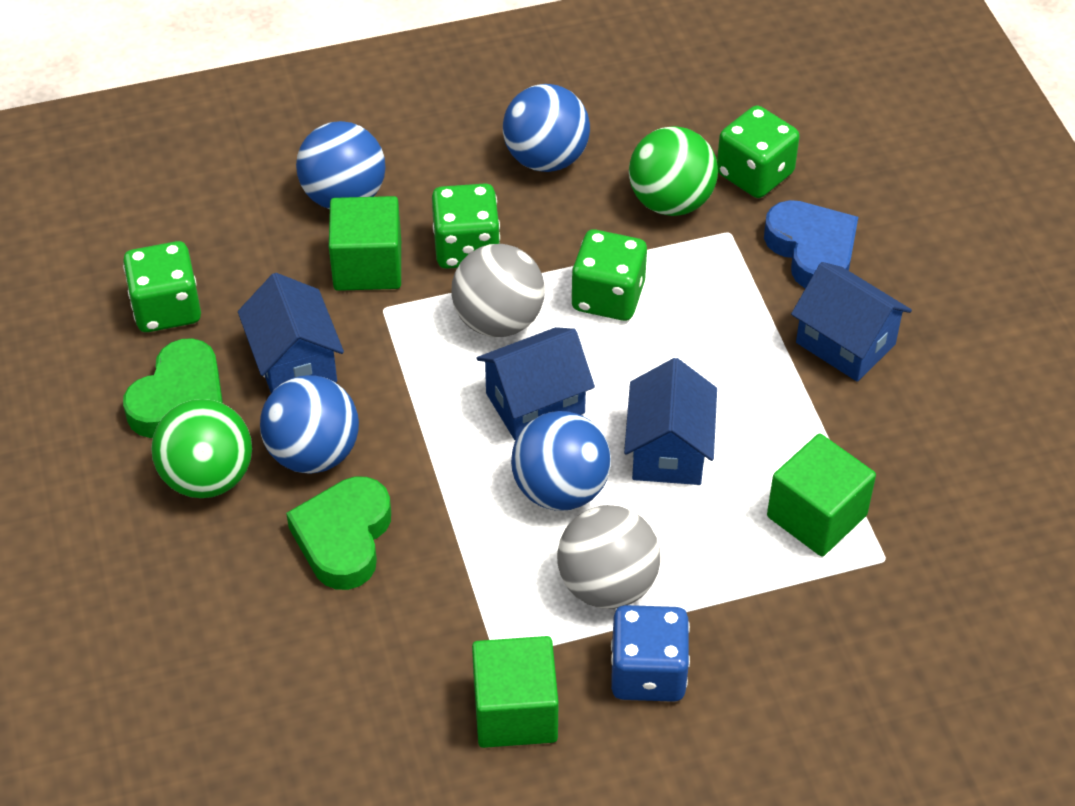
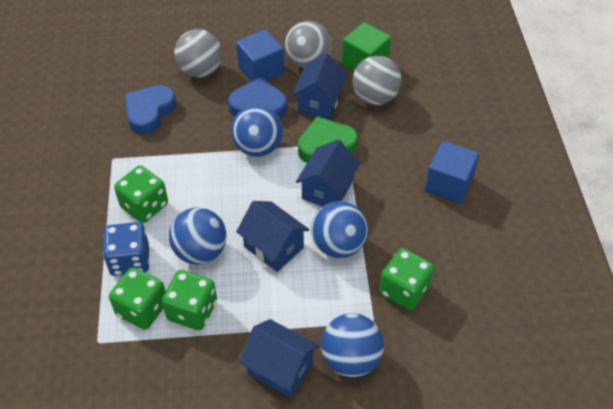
blue cube: 0 -> 2
blue heart: 1 -> 2
green ball: 2 -> 0
green cube: 3 -> 1
green heart: 2 -> 1
grey ball: 2 -> 3

